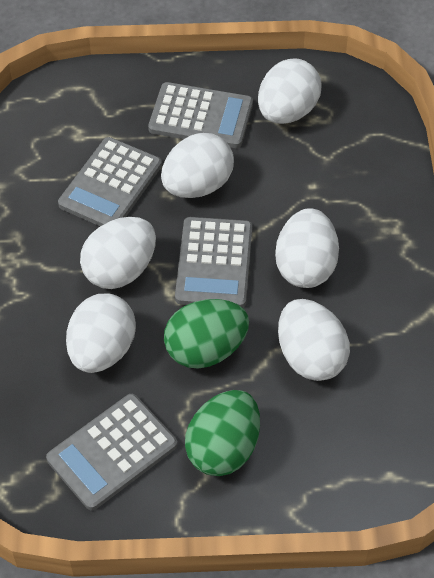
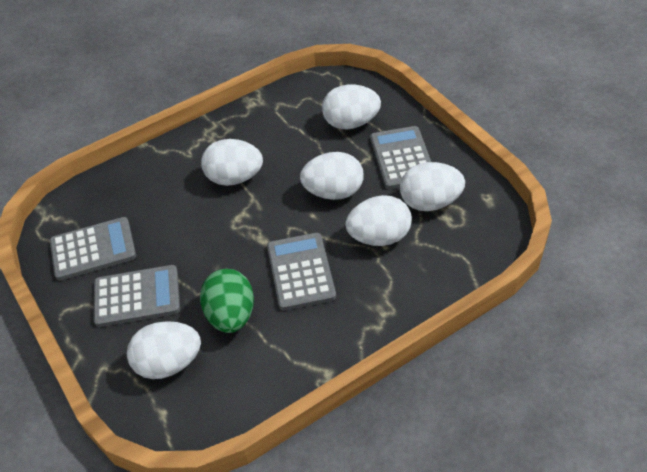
green egg: 2 -> 1

